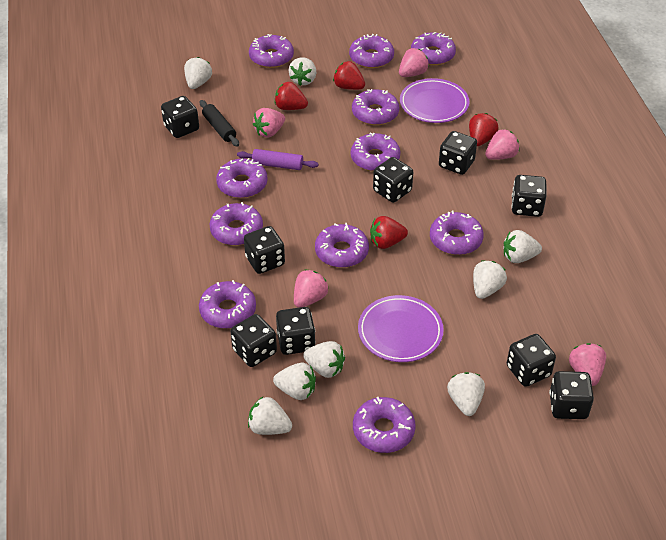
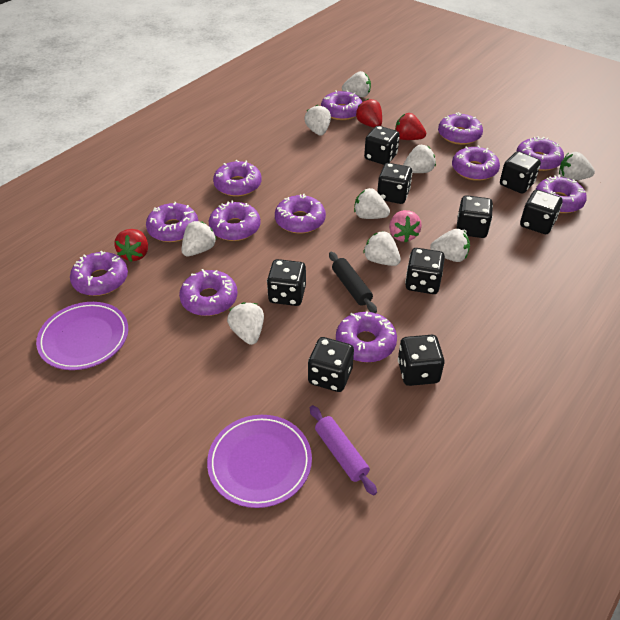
pink strawberry: 5 -> 1
purple donut: 11 -> 12
red strawberry: 4 -> 3
white strawberry: 8 -> 9

